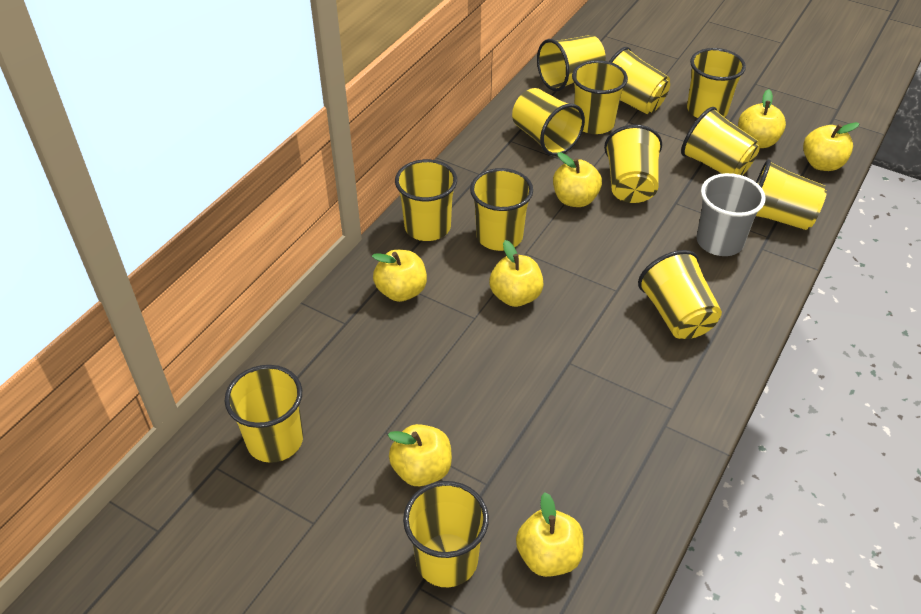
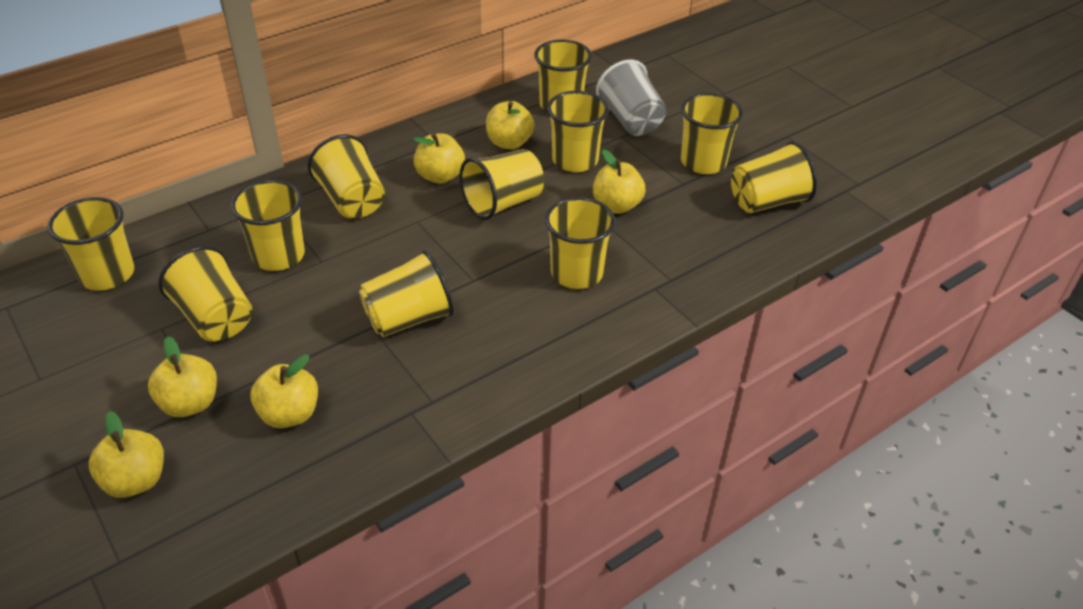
yellow apple: 7 -> 6
yellow cup: 13 -> 11

